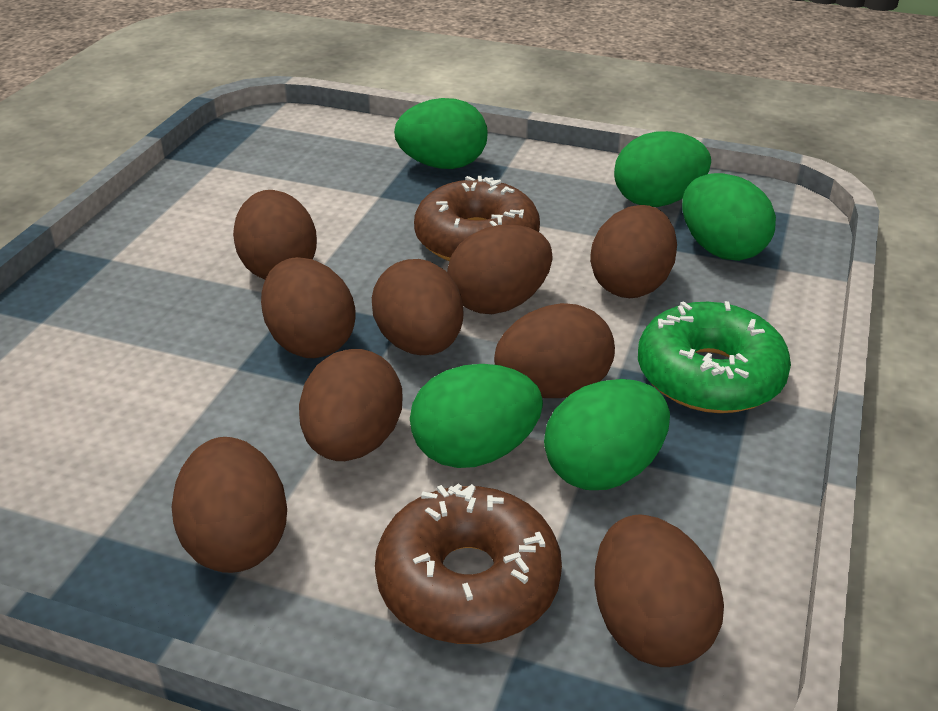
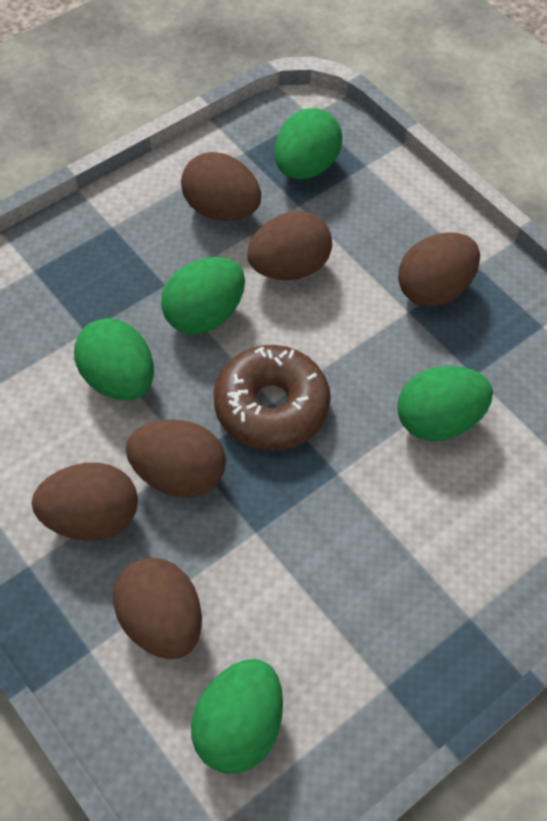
brown donut: 2 -> 1
brown egg: 9 -> 6
green donut: 1 -> 0

